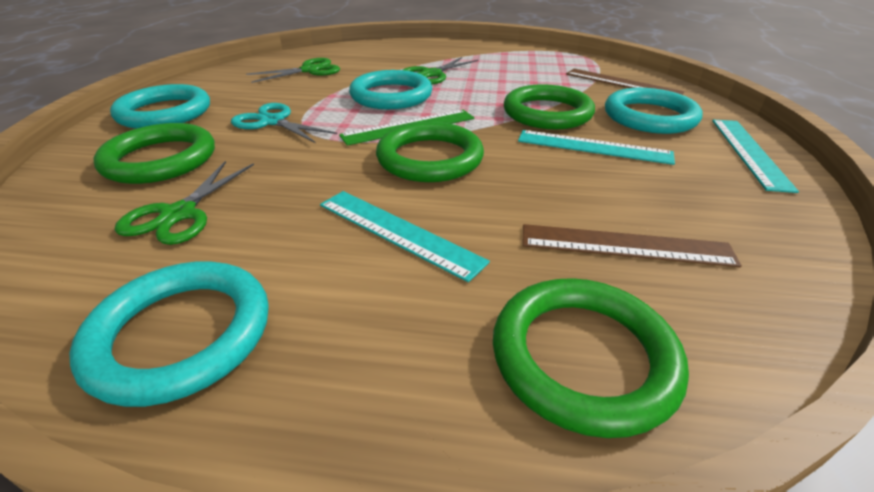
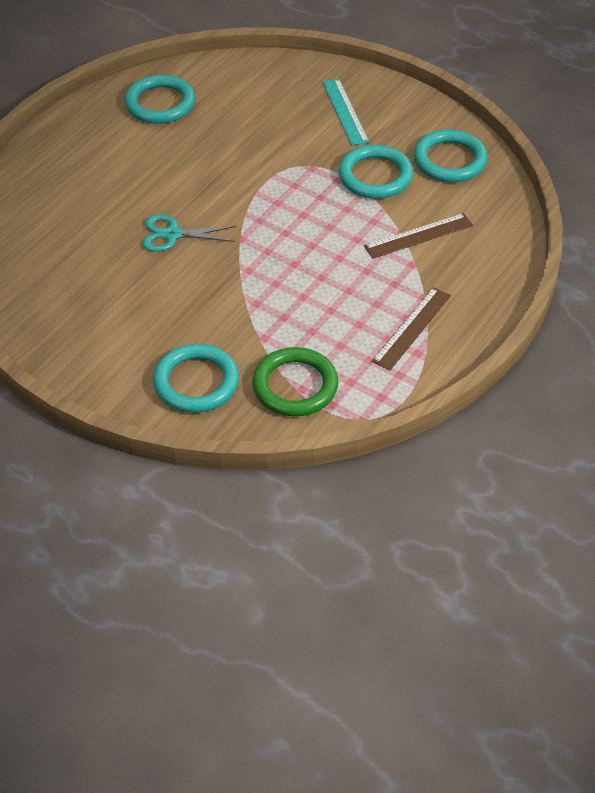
green ring: 4 -> 1
green ruler: 1 -> 0
green scissors: 3 -> 0
turquoise ruler: 3 -> 1

